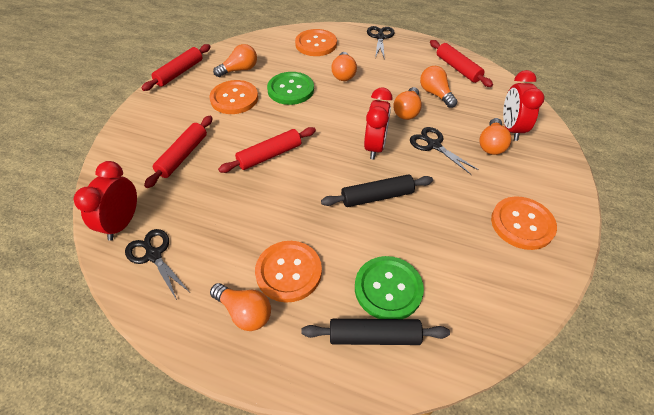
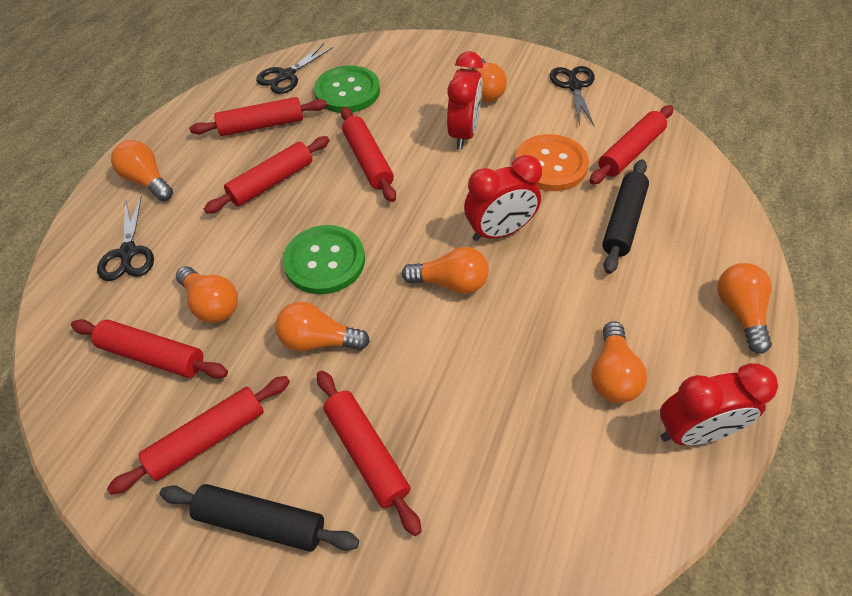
orange button: 4 -> 1
orange light bulb: 6 -> 7
red rolling pin: 4 -> 7

